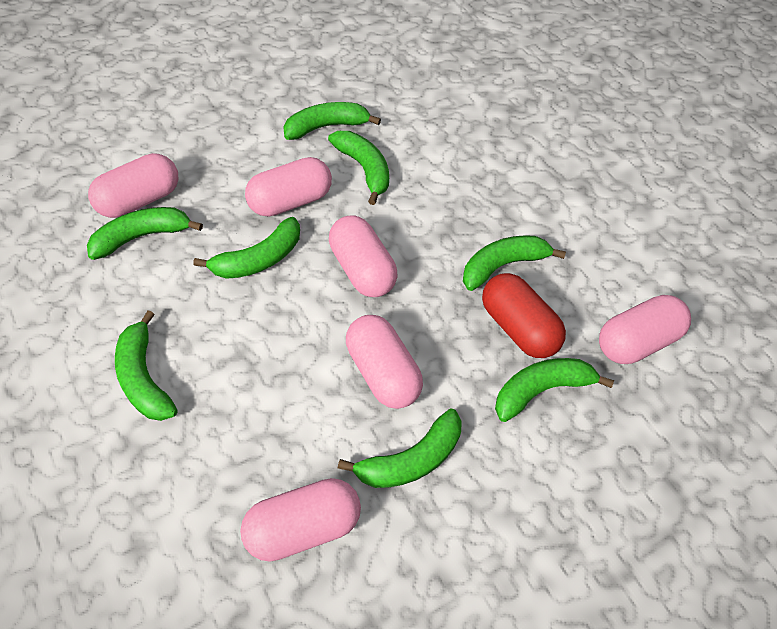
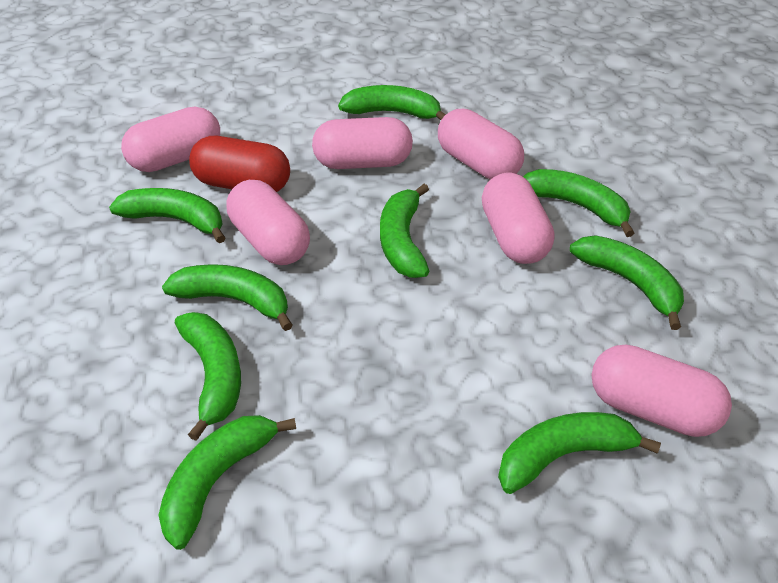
green banana: 8 -> 9

